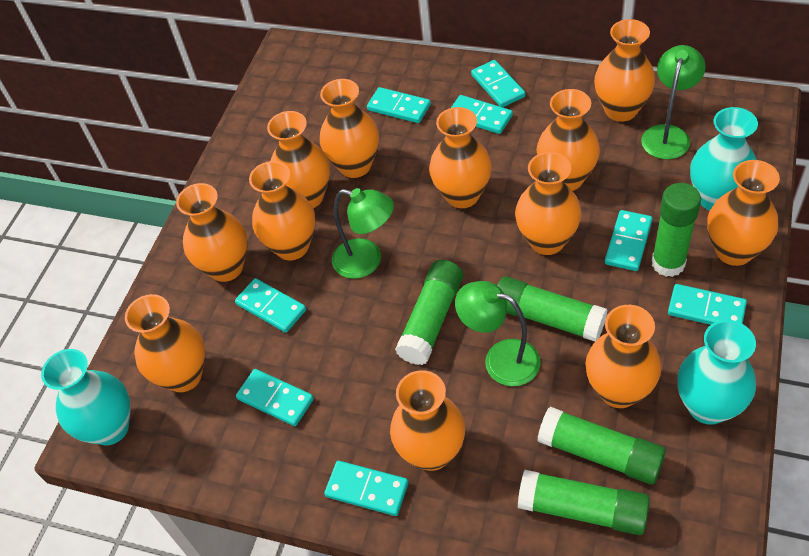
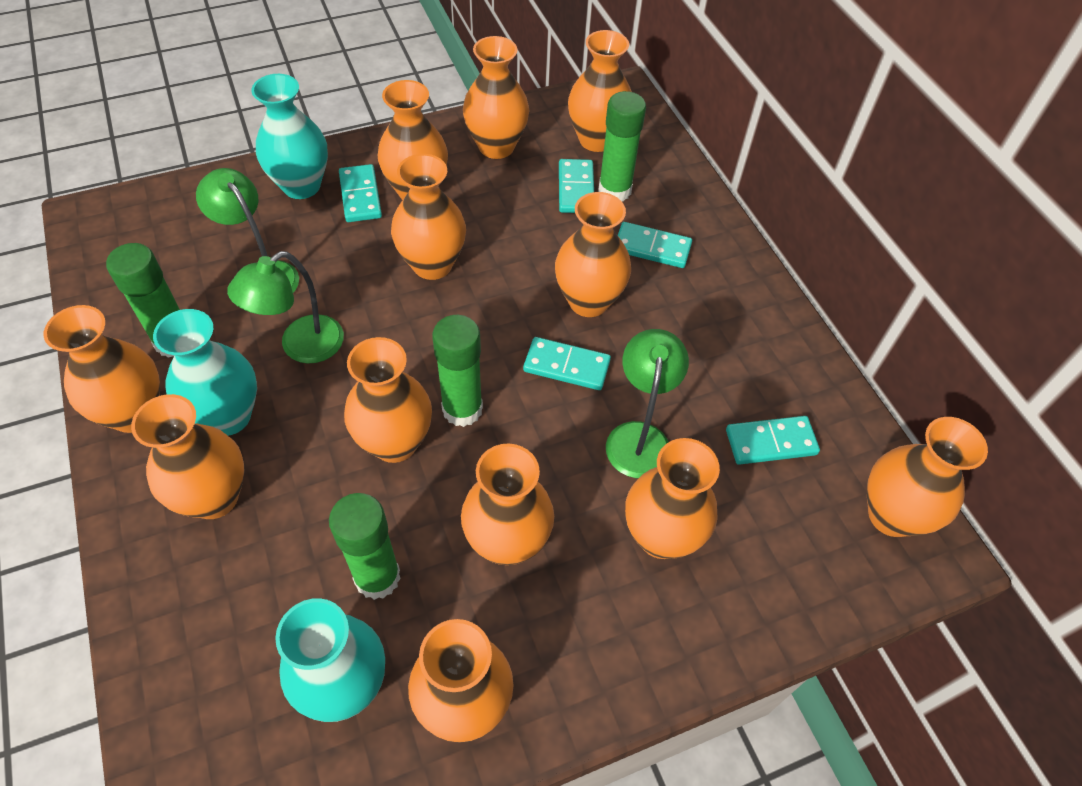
green glue stick: 5 -> 4
turquoise domino: 8 -> 5

